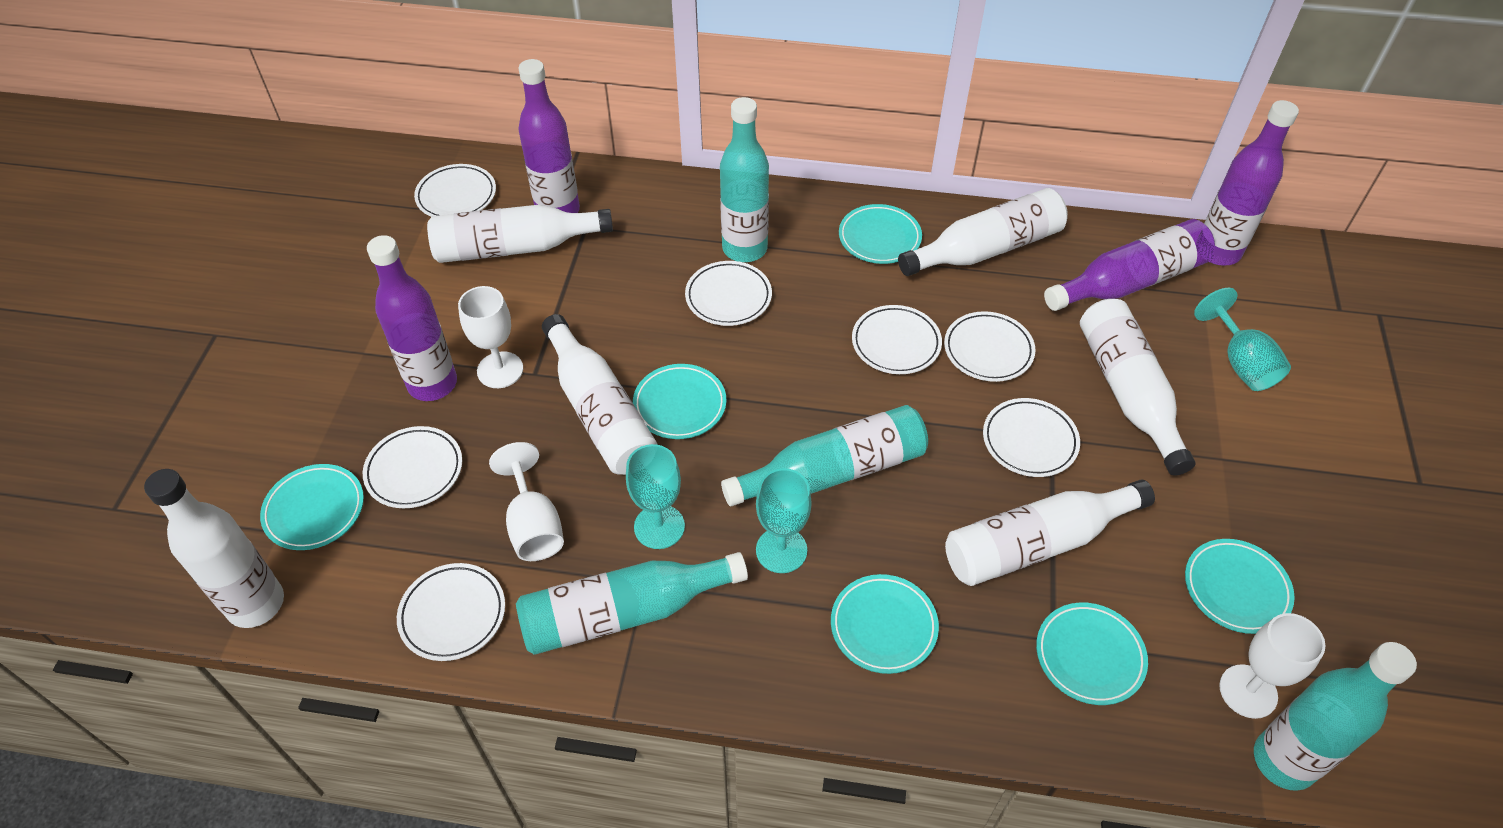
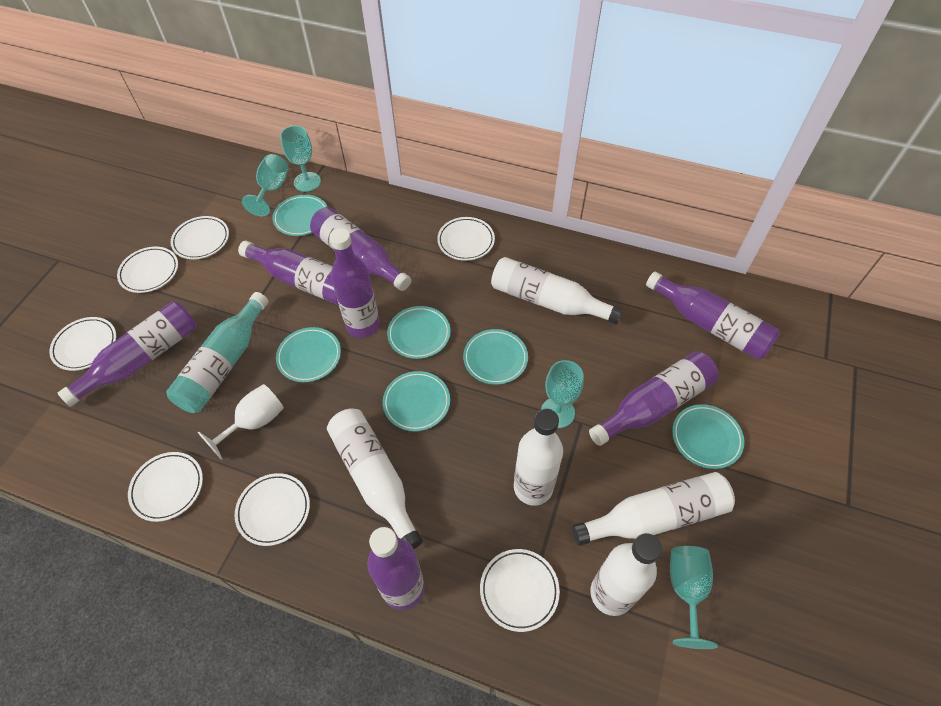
purple bottle: 4 -> 7
turquoise bottle: 4 -> 1
turquoise goblet: 3 -> 4
white bottle: 6 -> 5
white goblet: 3 -> 1

